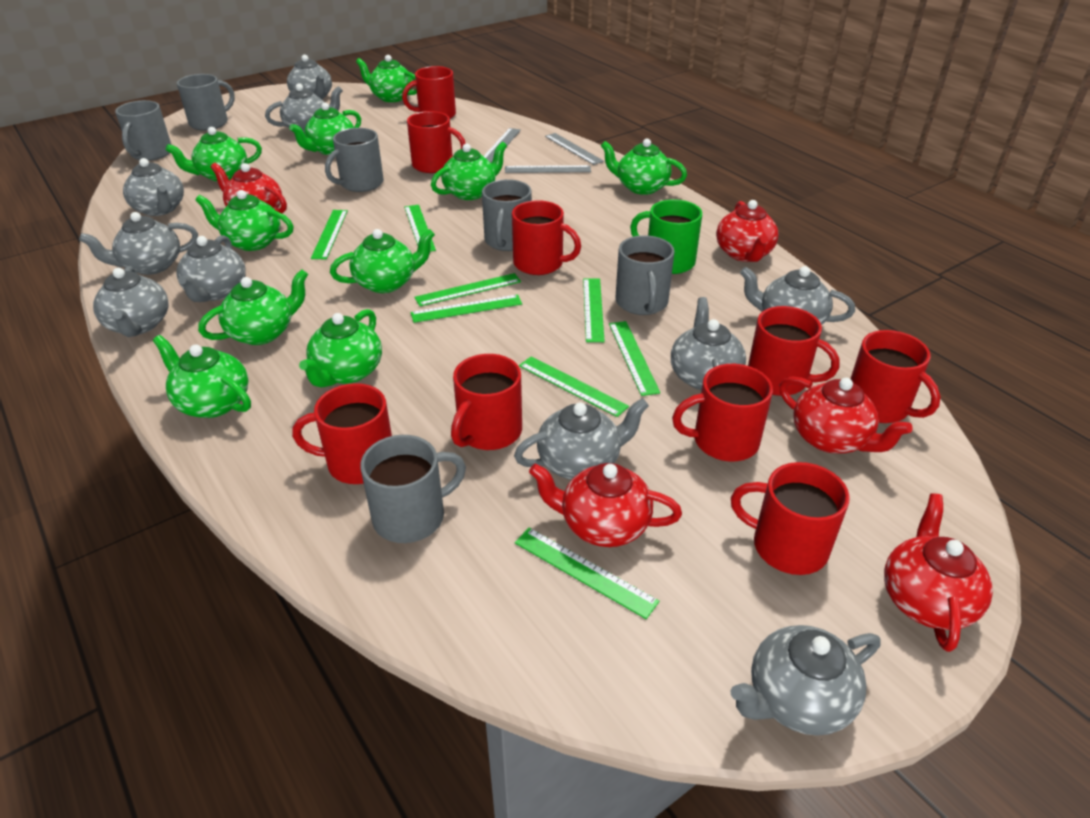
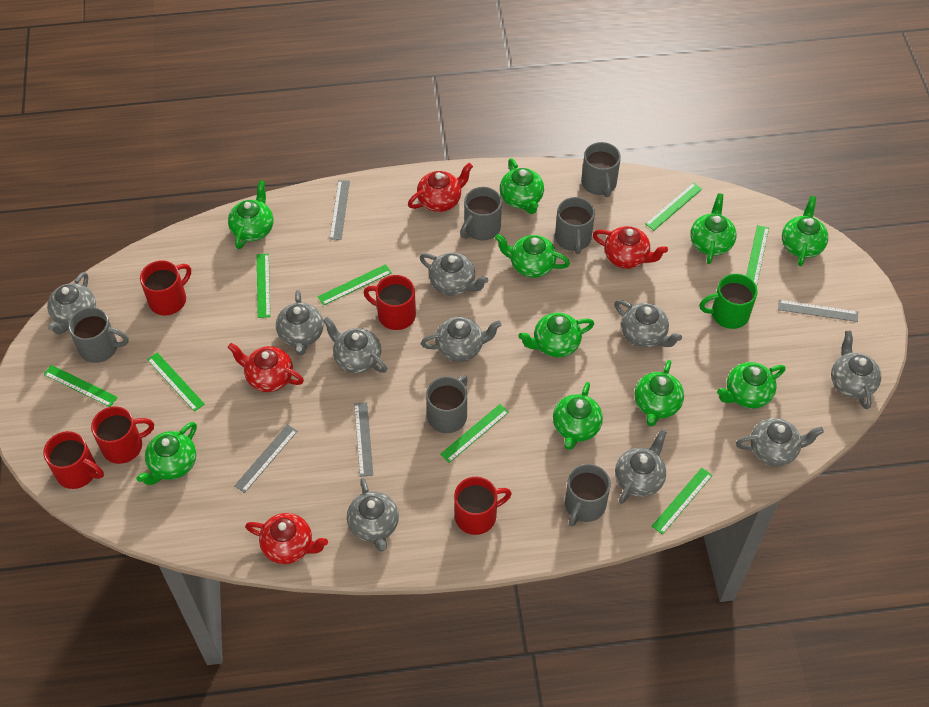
grey ruler: 3 -> 4
red mug: 9 -> 5
red teapot: 5 -> 4

